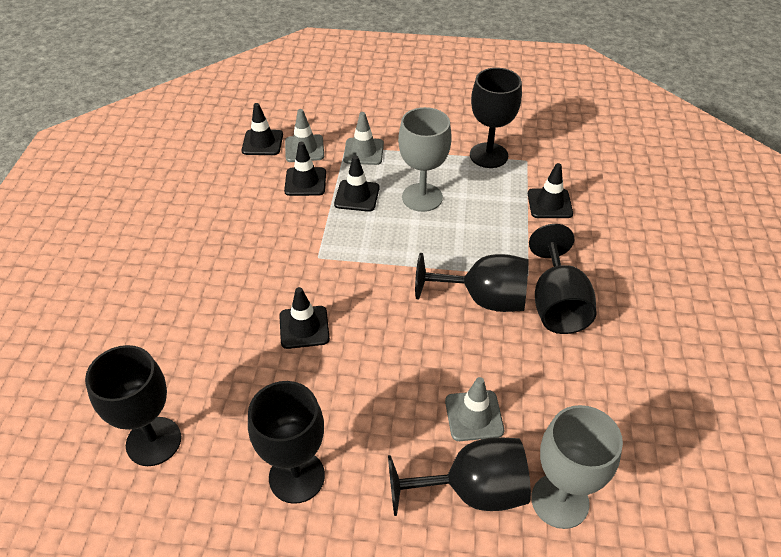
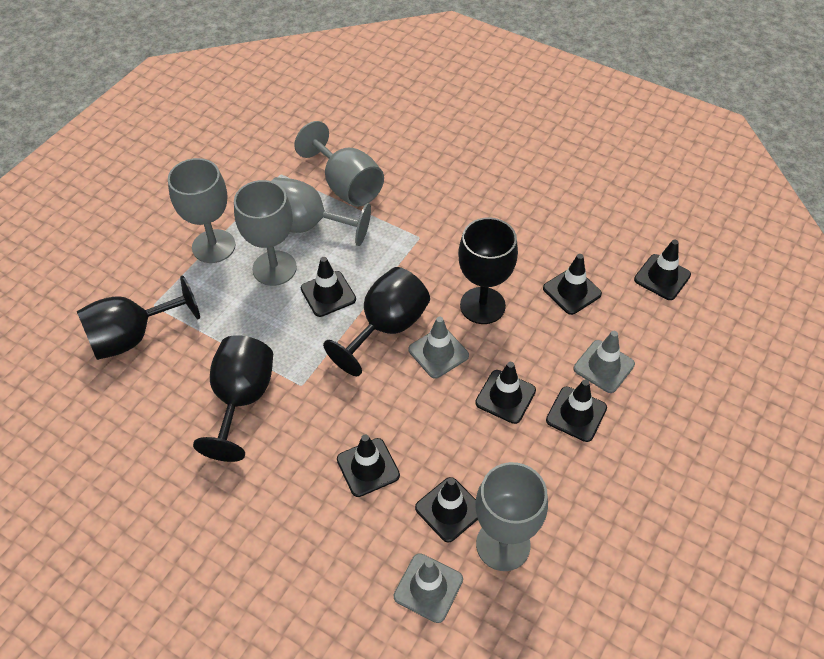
black goblet: 6 -> 4
black traffic cone: 5 -> 7
grey goblet: 2 -> 5

